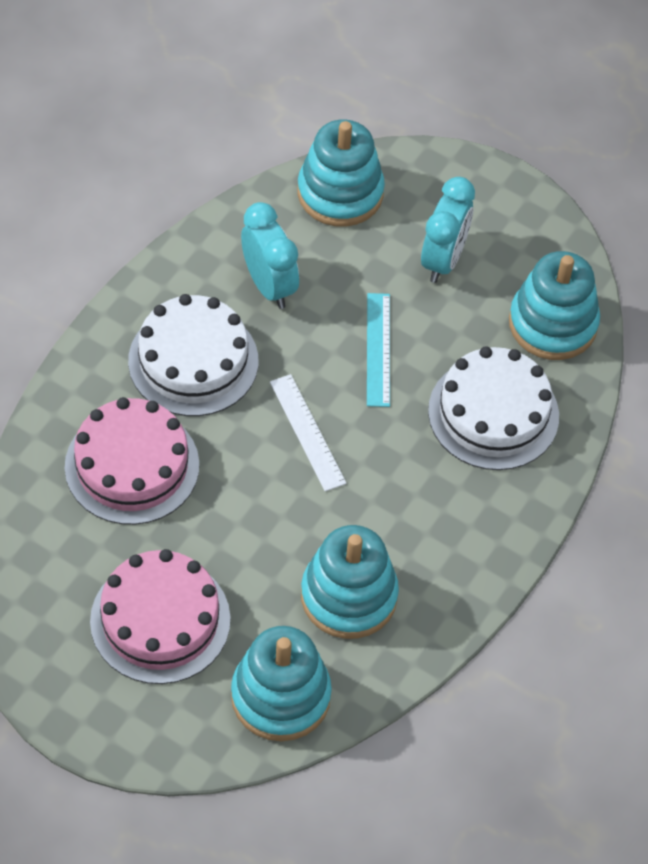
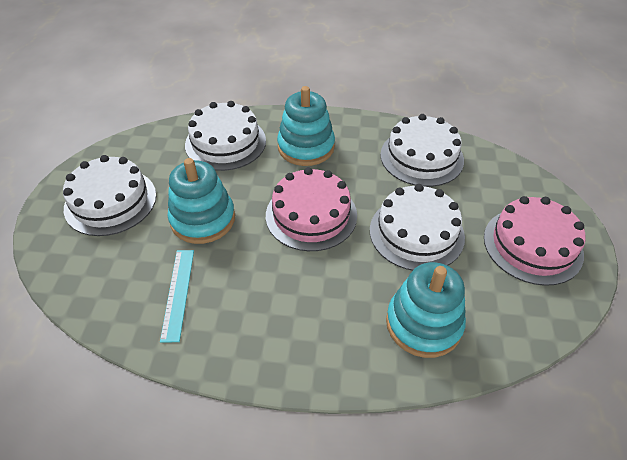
turquoise clock: 2 -> 0
turquoise stacking toy: 4 -> 3
white cake: 2 -> 4
white ruler: 1 -> 0

